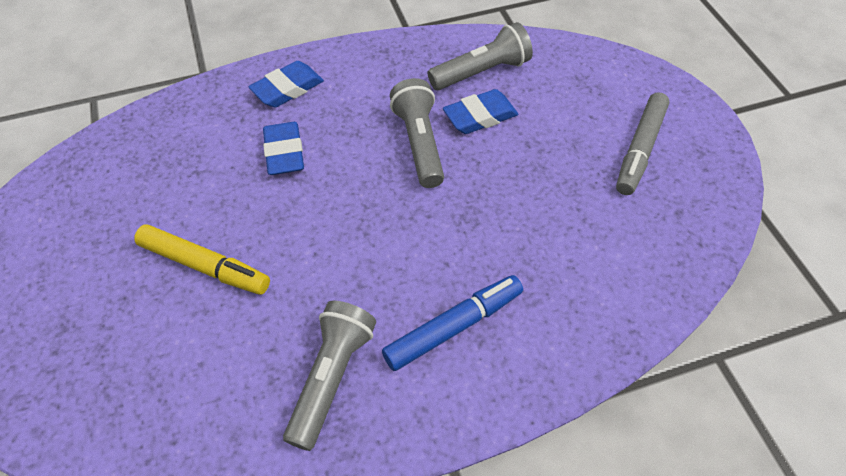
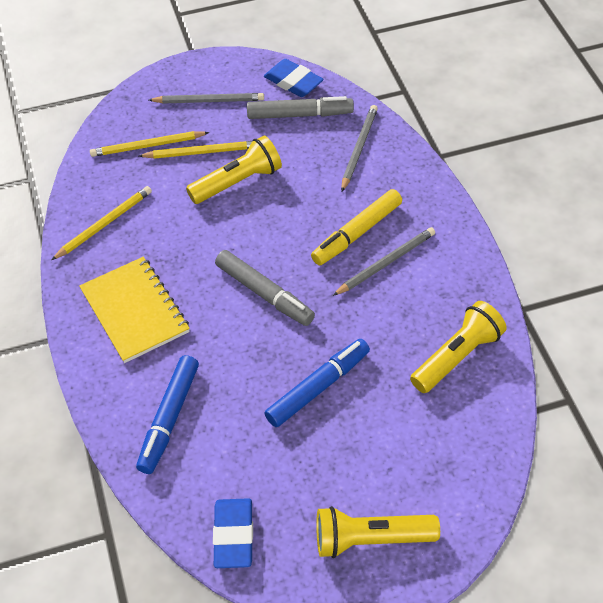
blue eraser: 3 -> 2
blue marker: 1 -> 2
grey flashlight: 3 -> 0
grey marker: 1 -> 2
grey pencil: 0 -> 3
yellow flashlight: 0 -> 3
yellow notebook: 0 -> 1
yellow pencil: 0 -> 3

